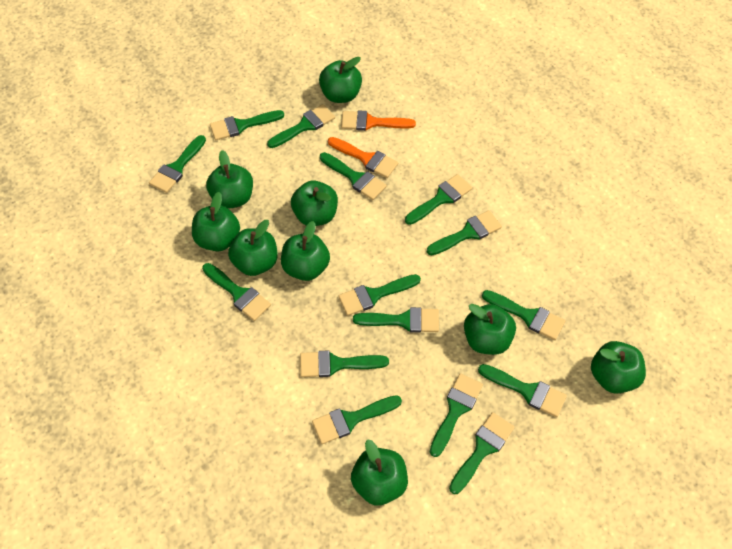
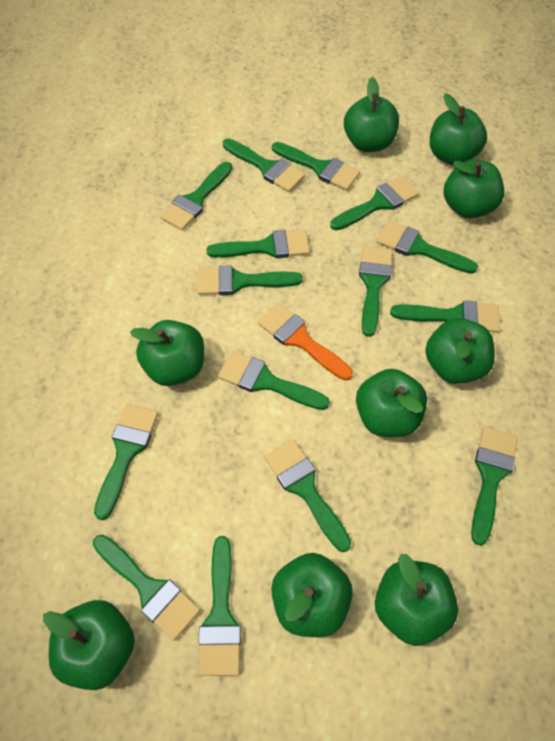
orange brush: 2 -> 1

